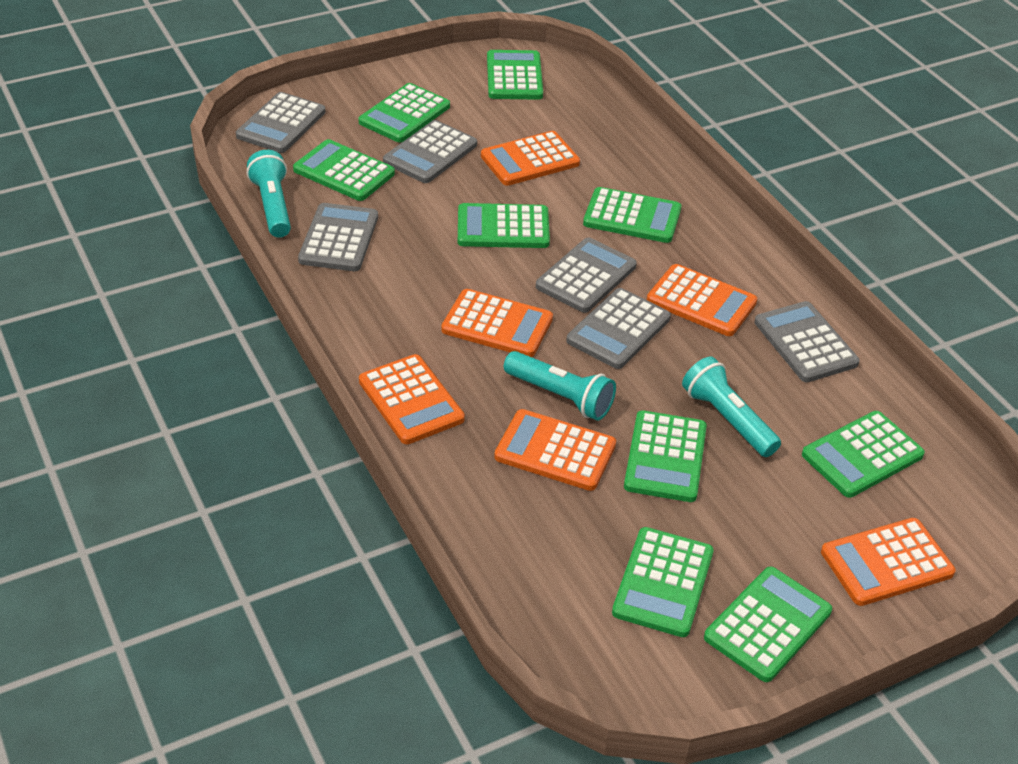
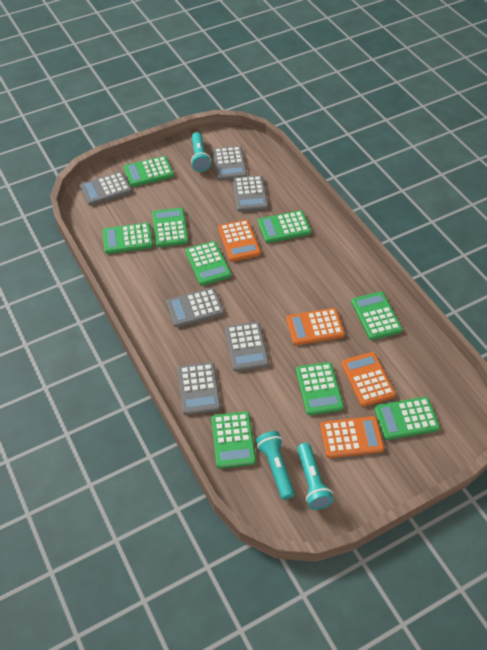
orange calculator: 6 -> 4

